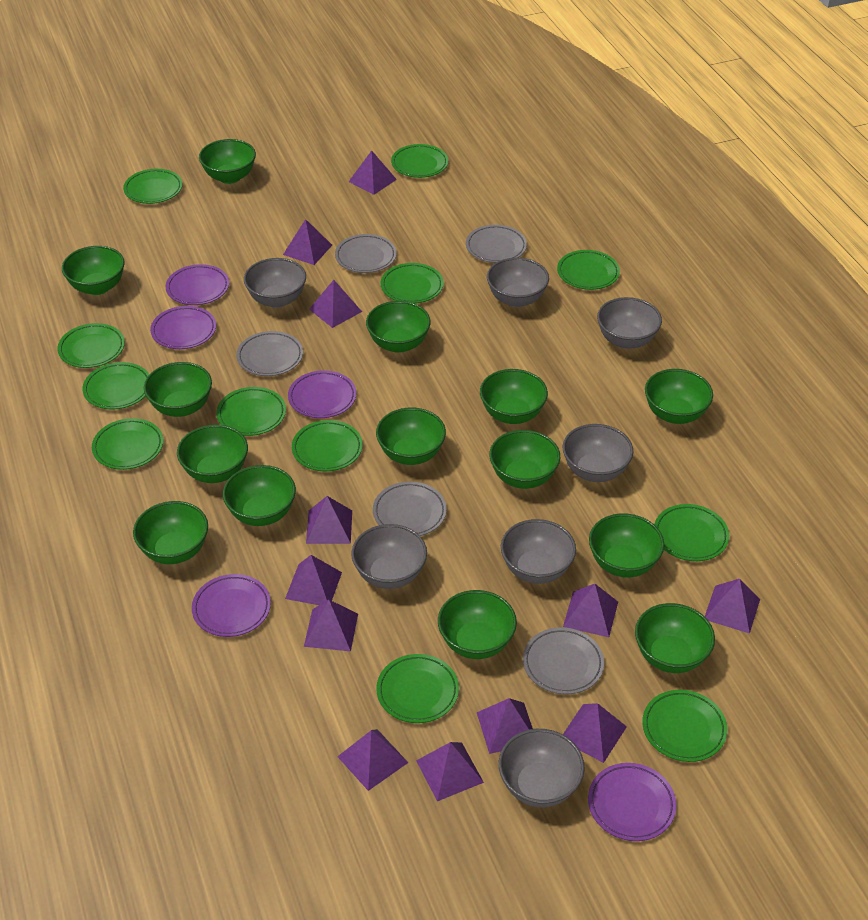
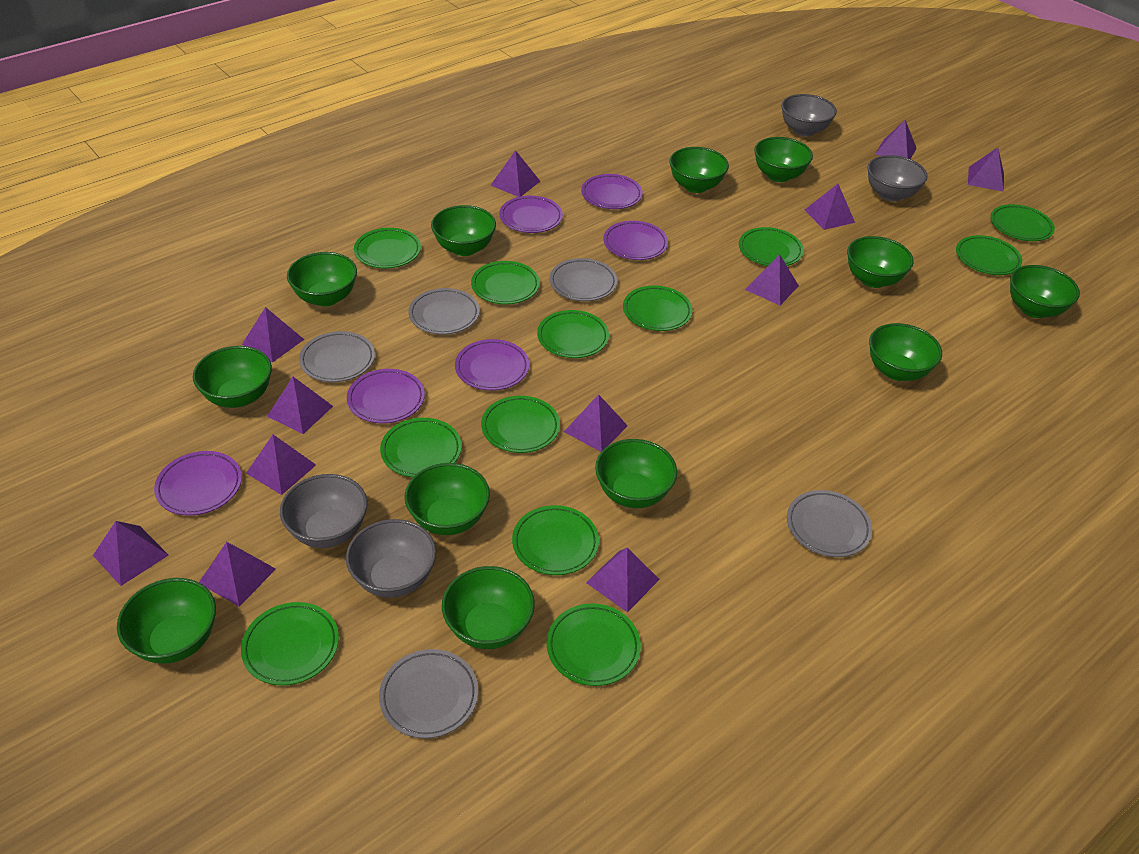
green bowl: 14 -> 12
grey bowl: 7 -> 4
purple plate: 5 -> 6

